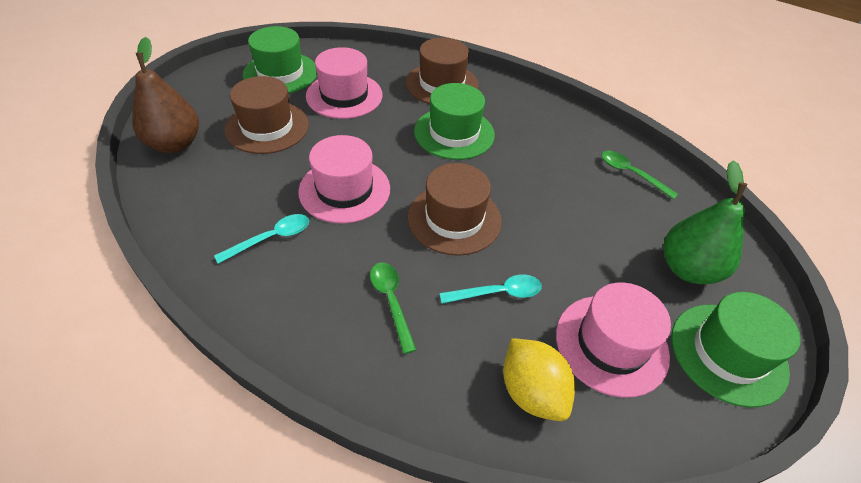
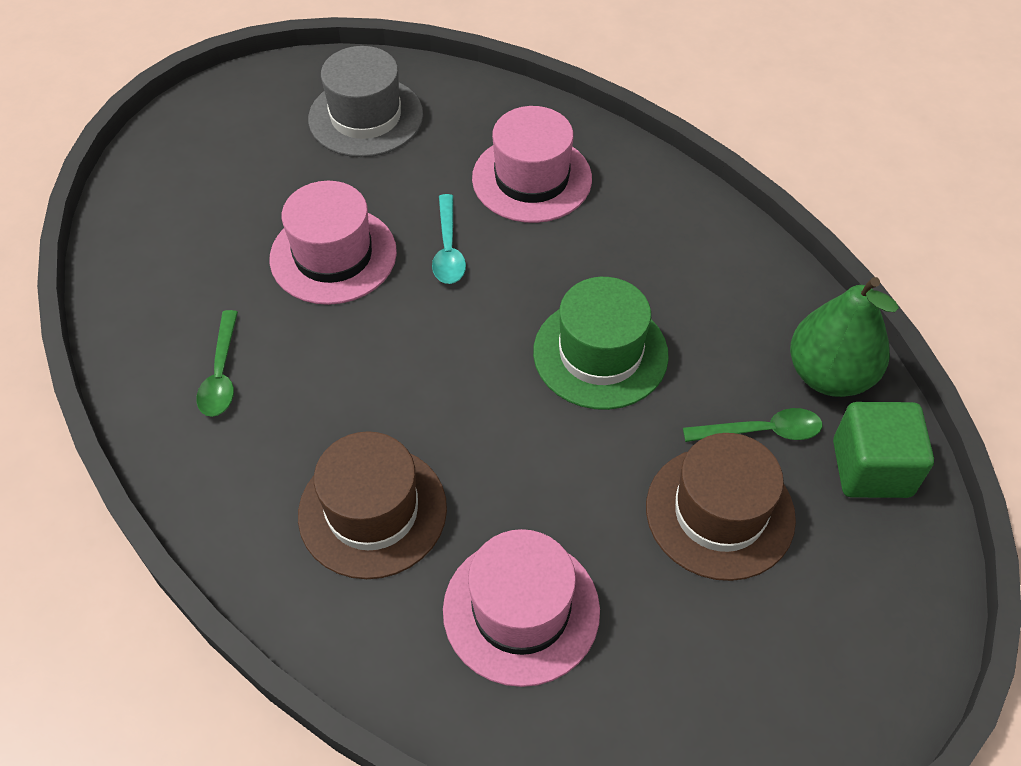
brown hat: 3 -> 2
brown pear: 1 -> 0
green cube: 0 -> 1
green hat: 3 -> 1
grey hat: 0 -> 1
turquoise spoon: 2 -> 1
yellow lemon: 1 -> 0

